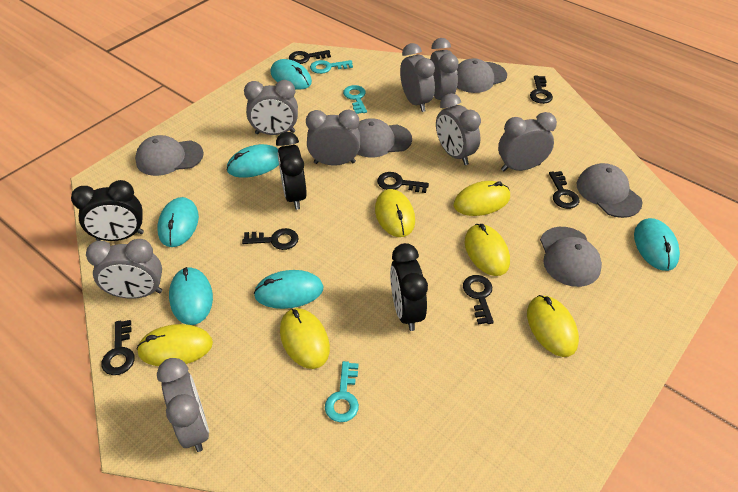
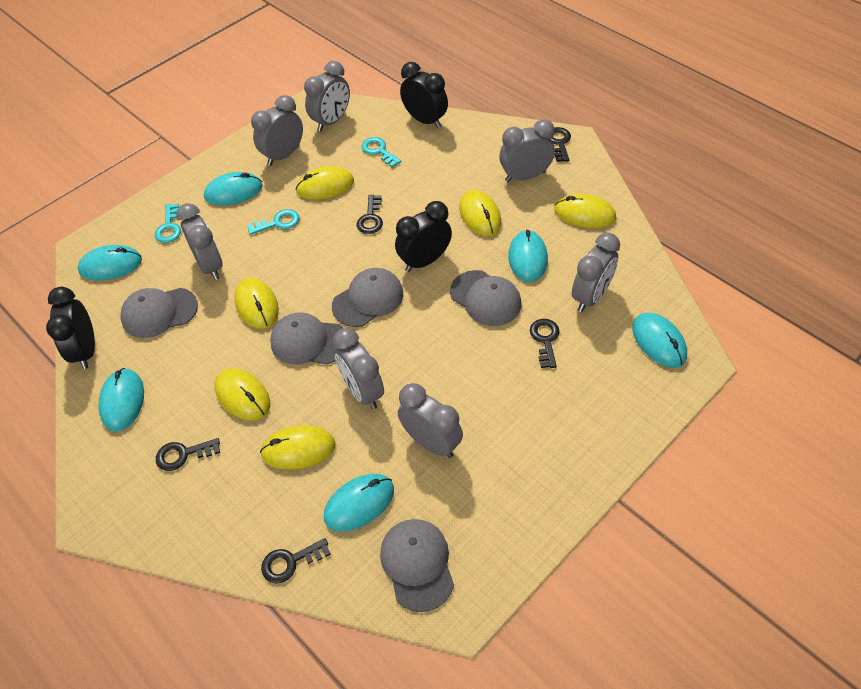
black key: 7 -> 5
grey clock: 8 -> 7

